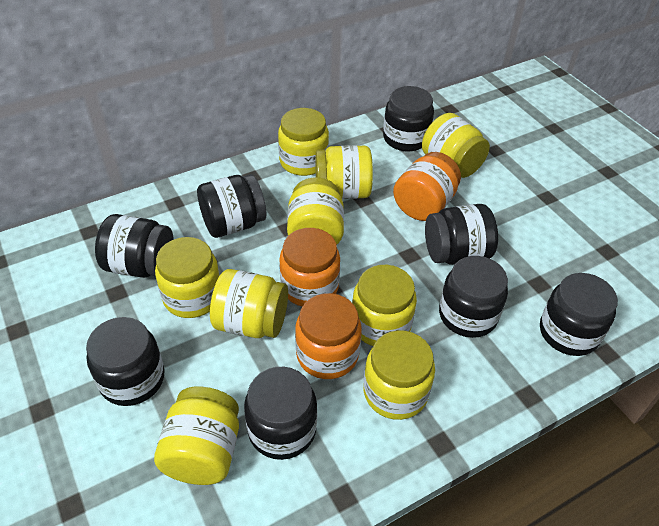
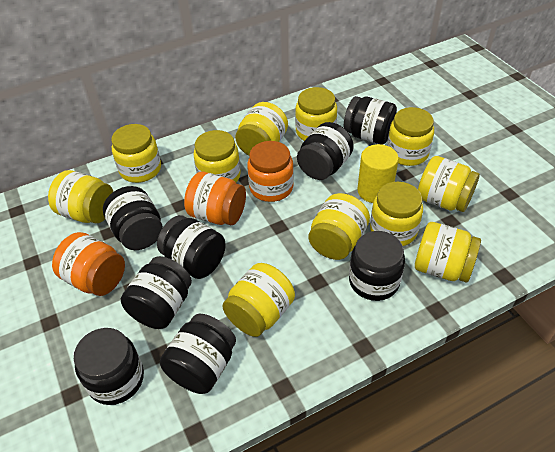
yellow cylinder: 0 -> 1
yellow jar: 9 -> 11

